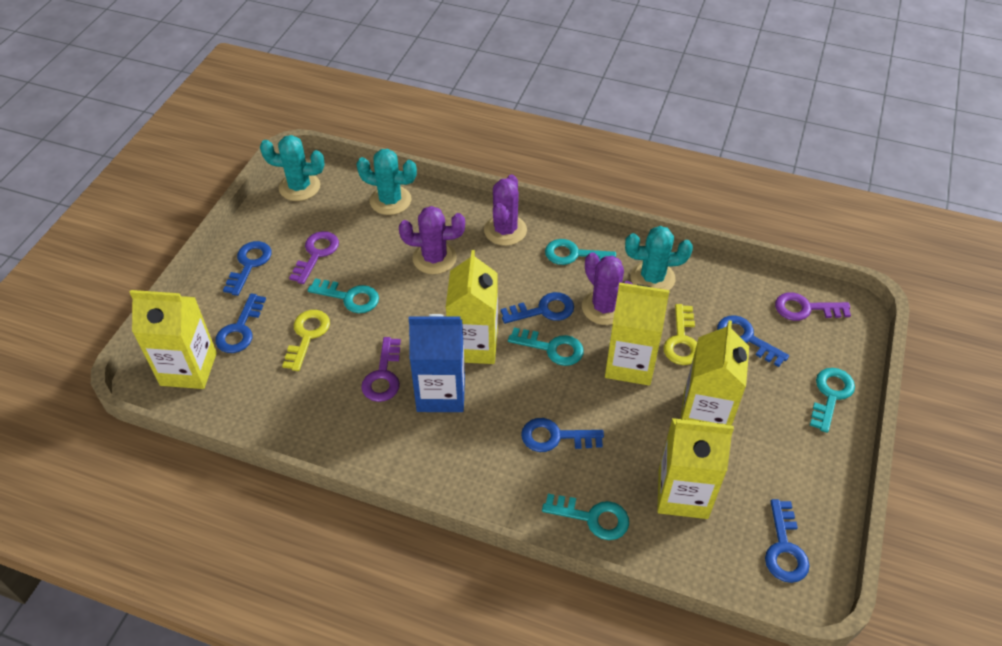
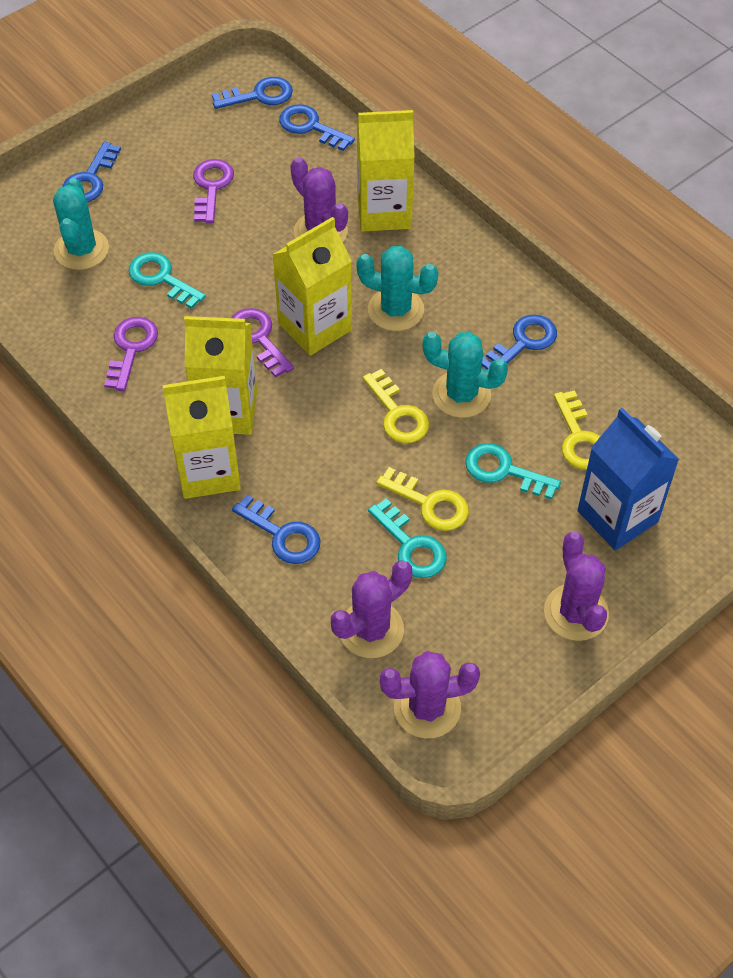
blue key: 6 -> 5
purple cactus: 3 -> 4
turquoise key: 5 -> 3
yellow carton: 5 -> 4
yellow key: 2 -> 3

